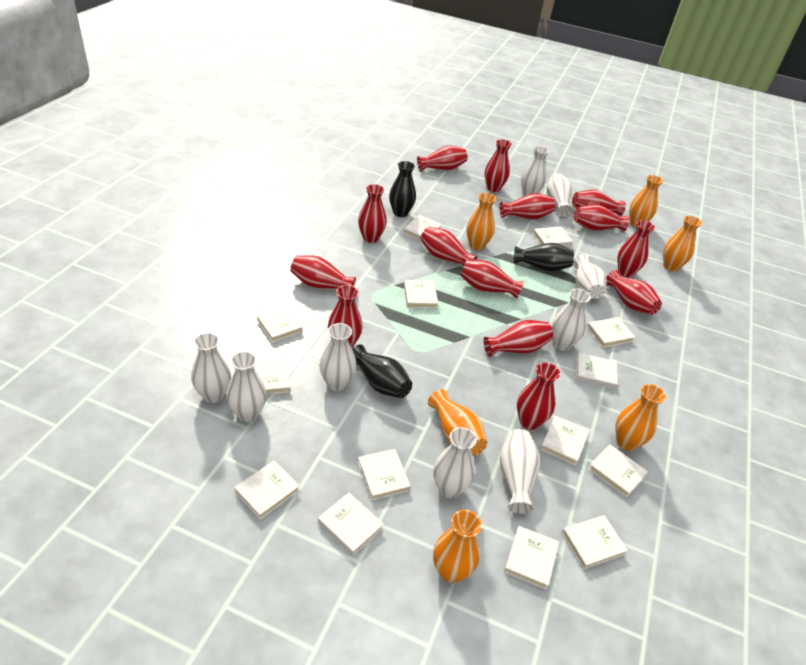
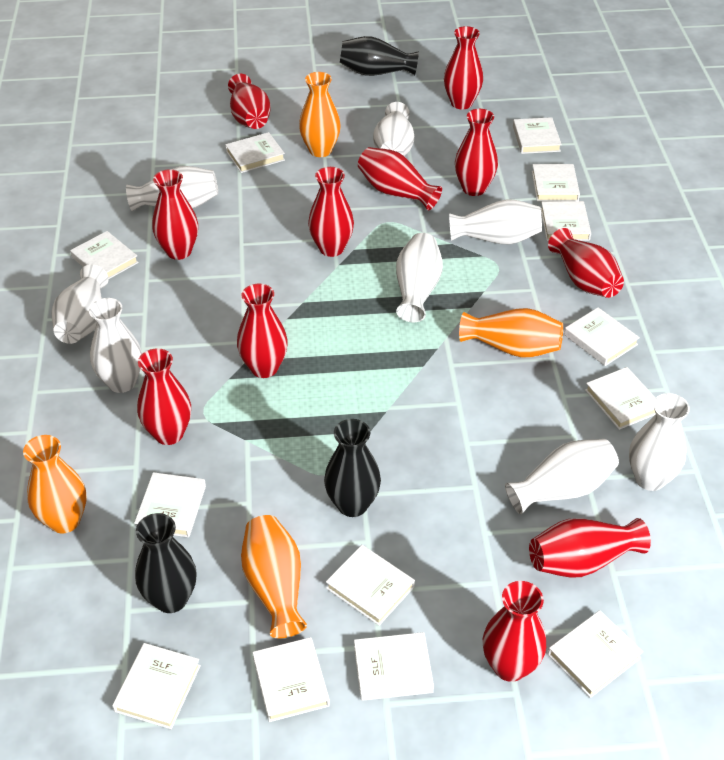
orange vase: 6 -> 4
red vase: 14 -> 11
white book: 14 -> 13
white vase: 9 -> 8

